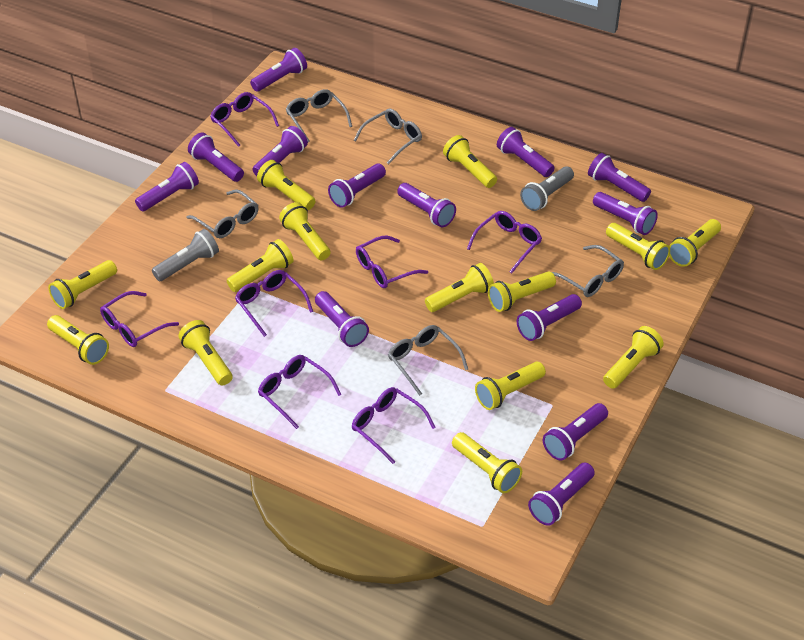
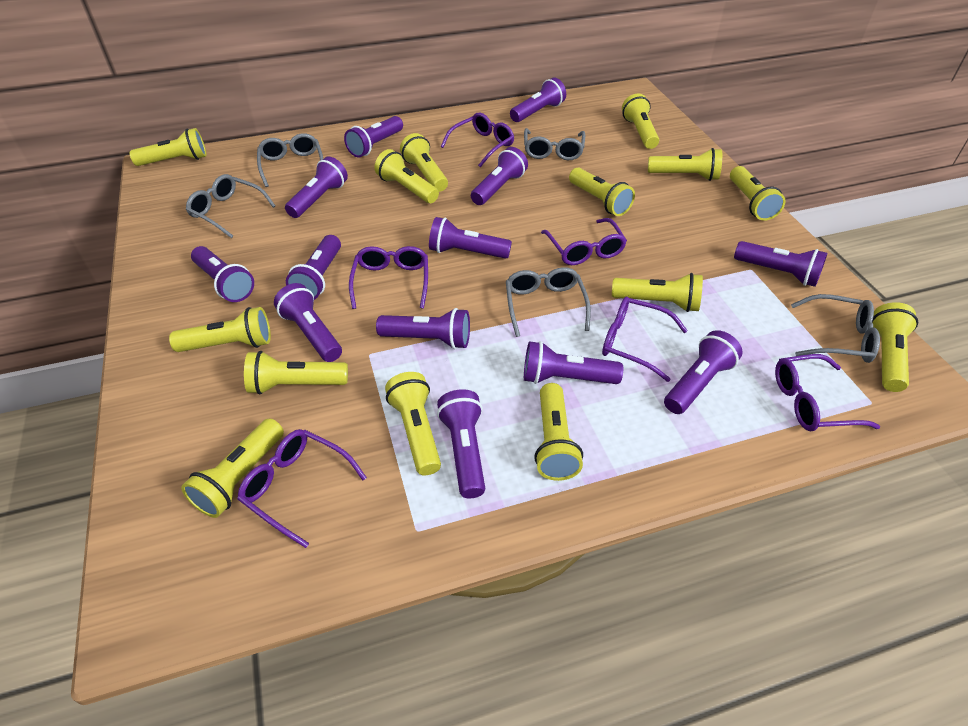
grey flashlight: 2 -> 0
purple glasses: 7 -> 6

